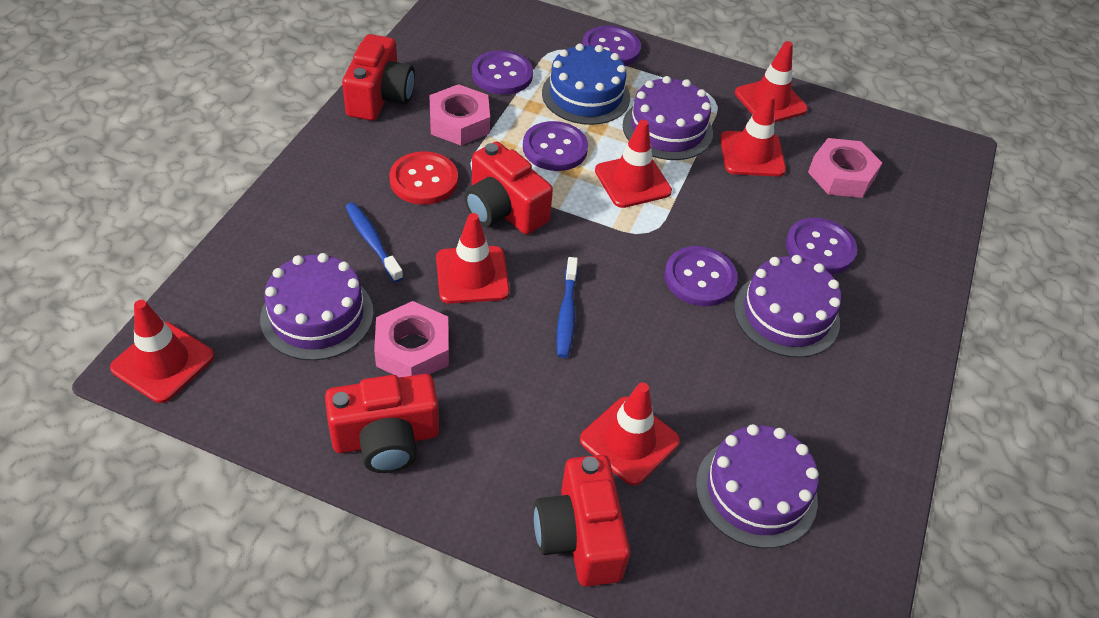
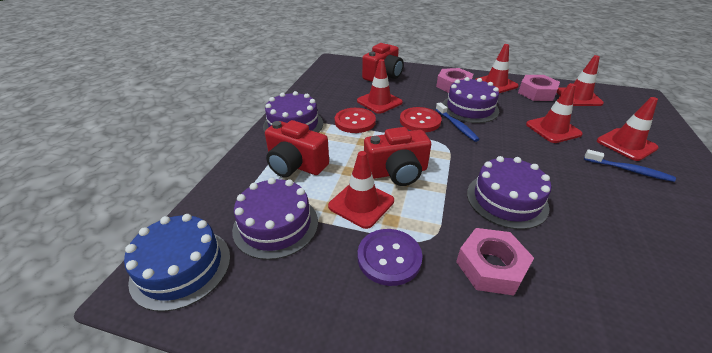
purple button: 5 -> 1
red button: 1 -> 2
red camera: 4 -> 3

